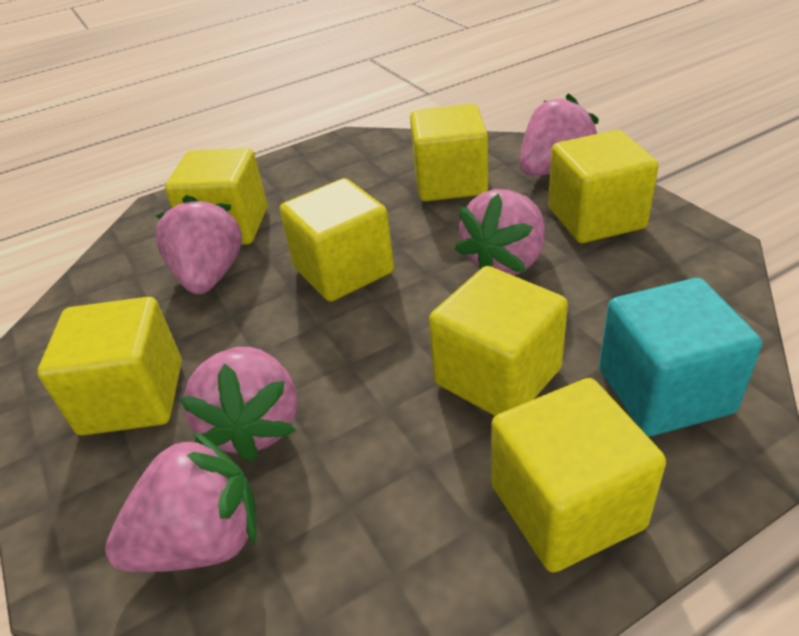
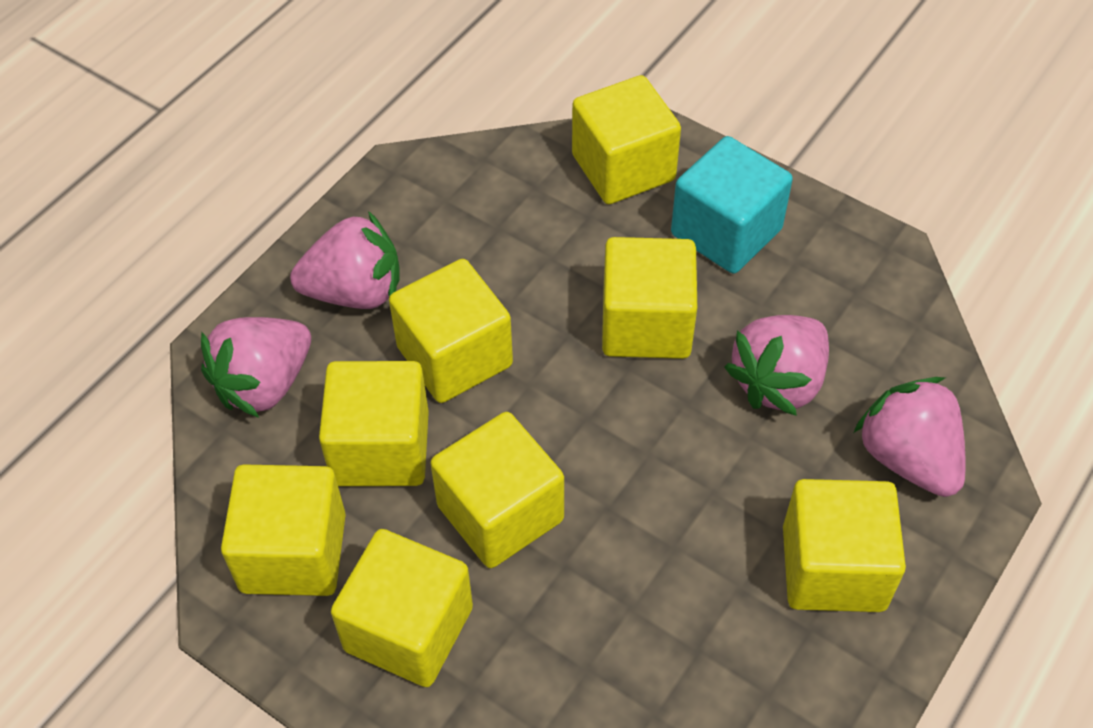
pink strawberry: 5 -> 4
yellow cube: 7 -> 8

